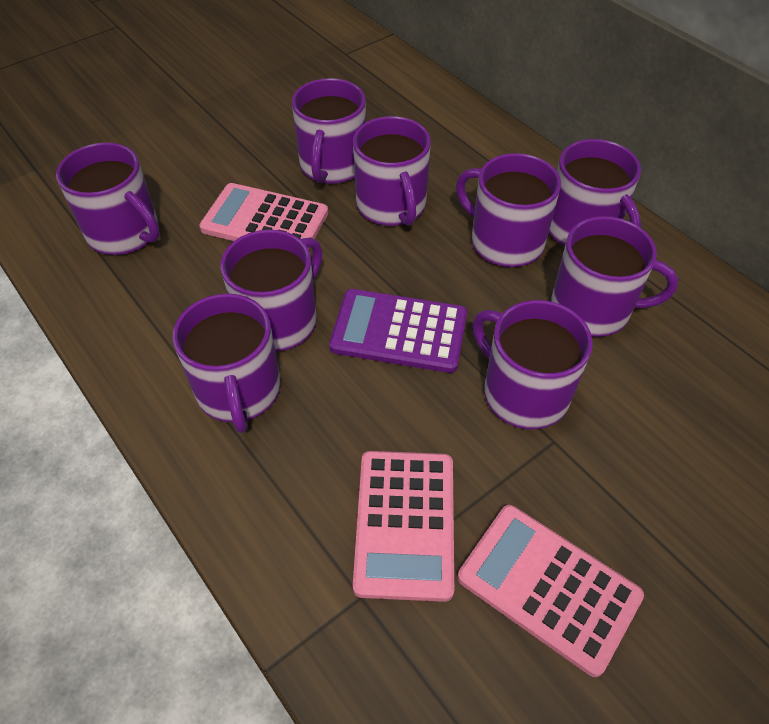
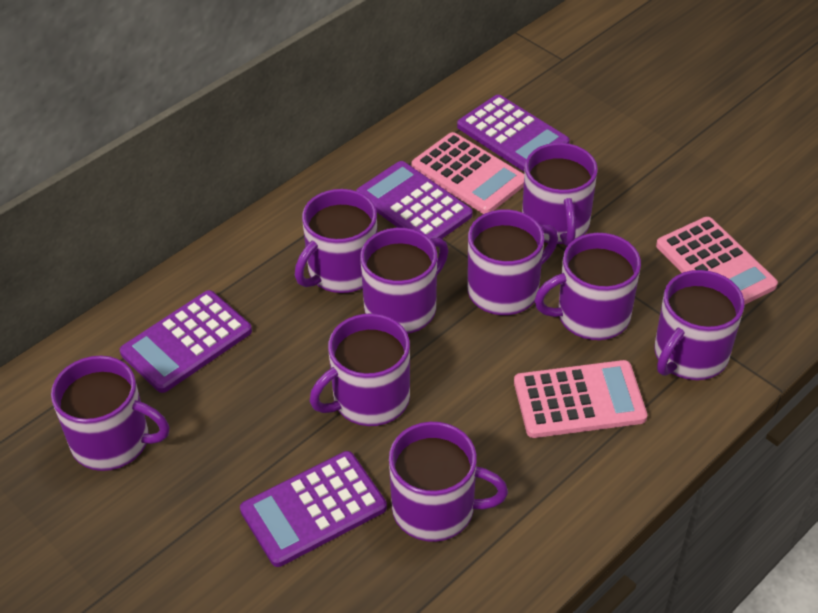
purple calculator: 1 -> 4

